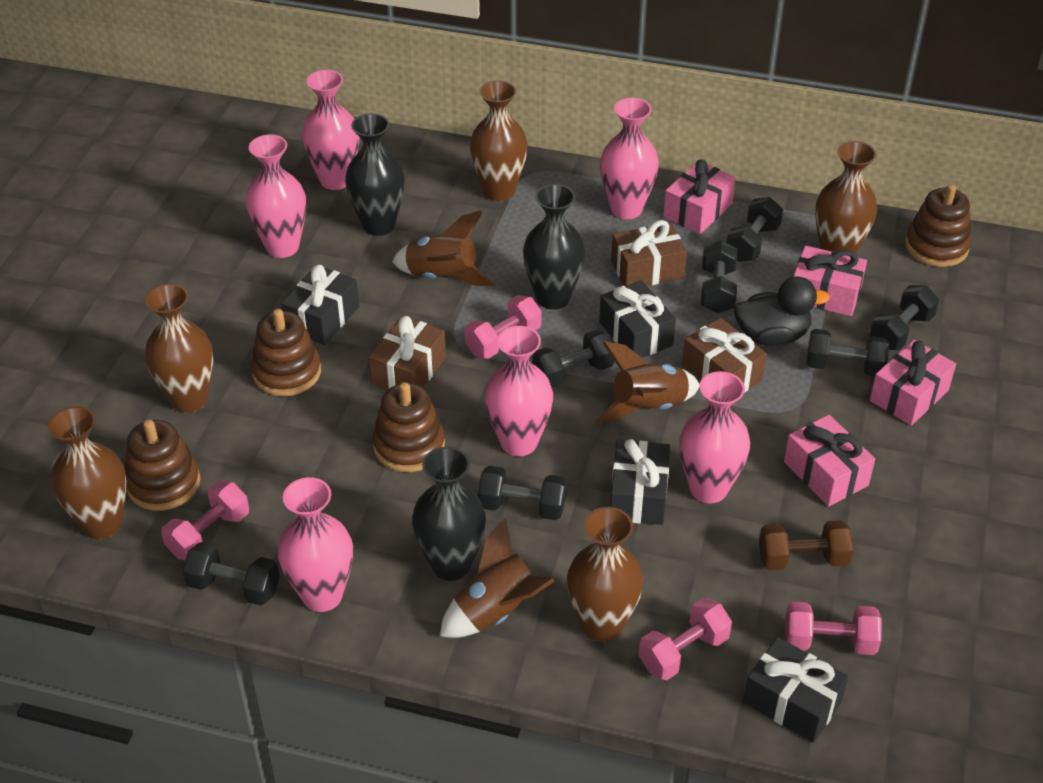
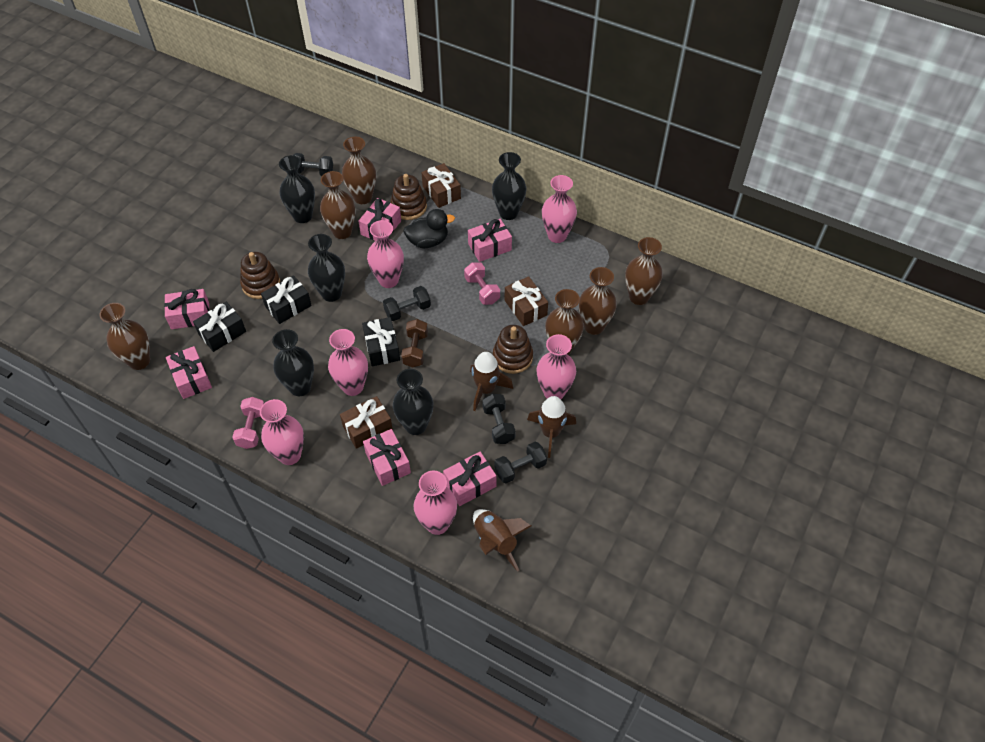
black dumbbell: 7 -> 4
black gift: 4 -> 3
black vase: 3 -> 5
brown stacking toy: 4 -> 3
brown vase: 5 -> 6
pink dumbbell: 4 -> 2
pink gift: 4 -> 6

